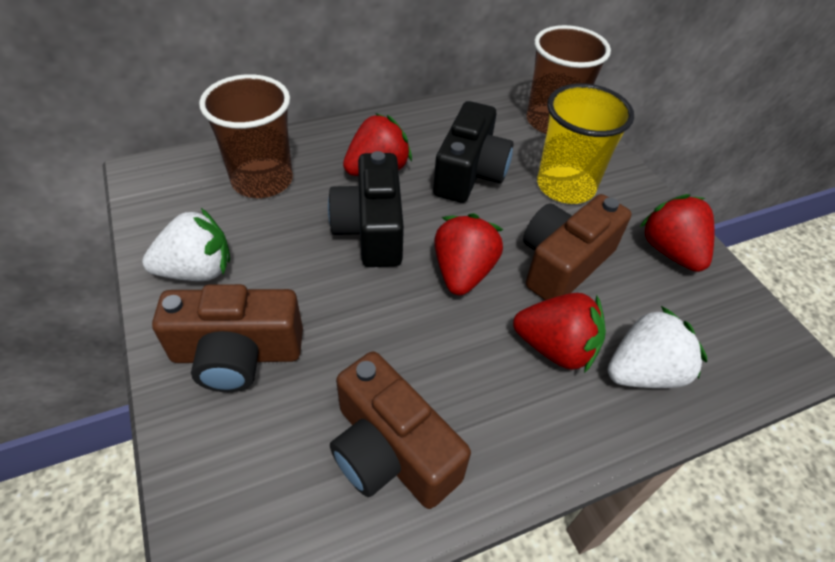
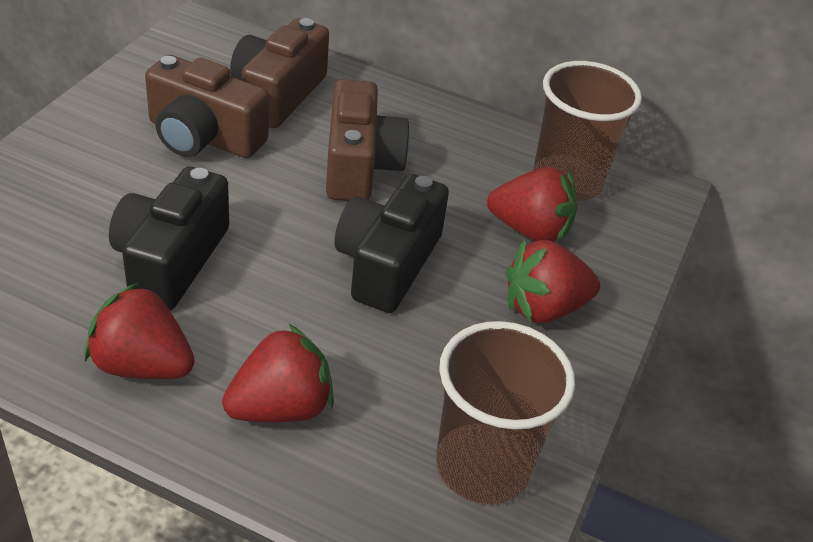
white strawberry: 2 -> 0
yellow cup: 1 -> 0

